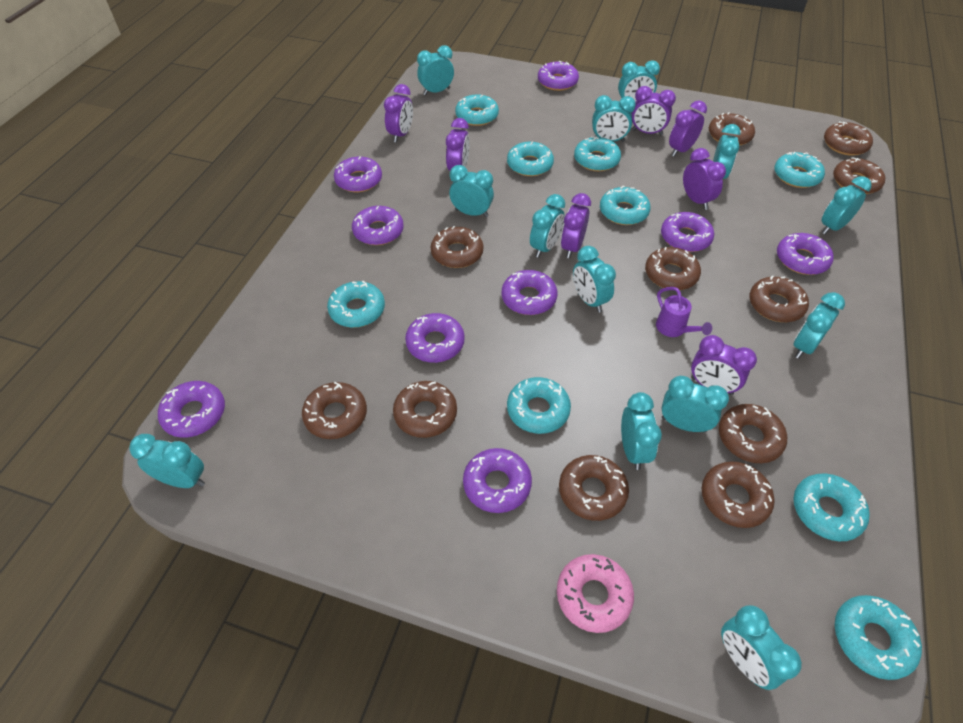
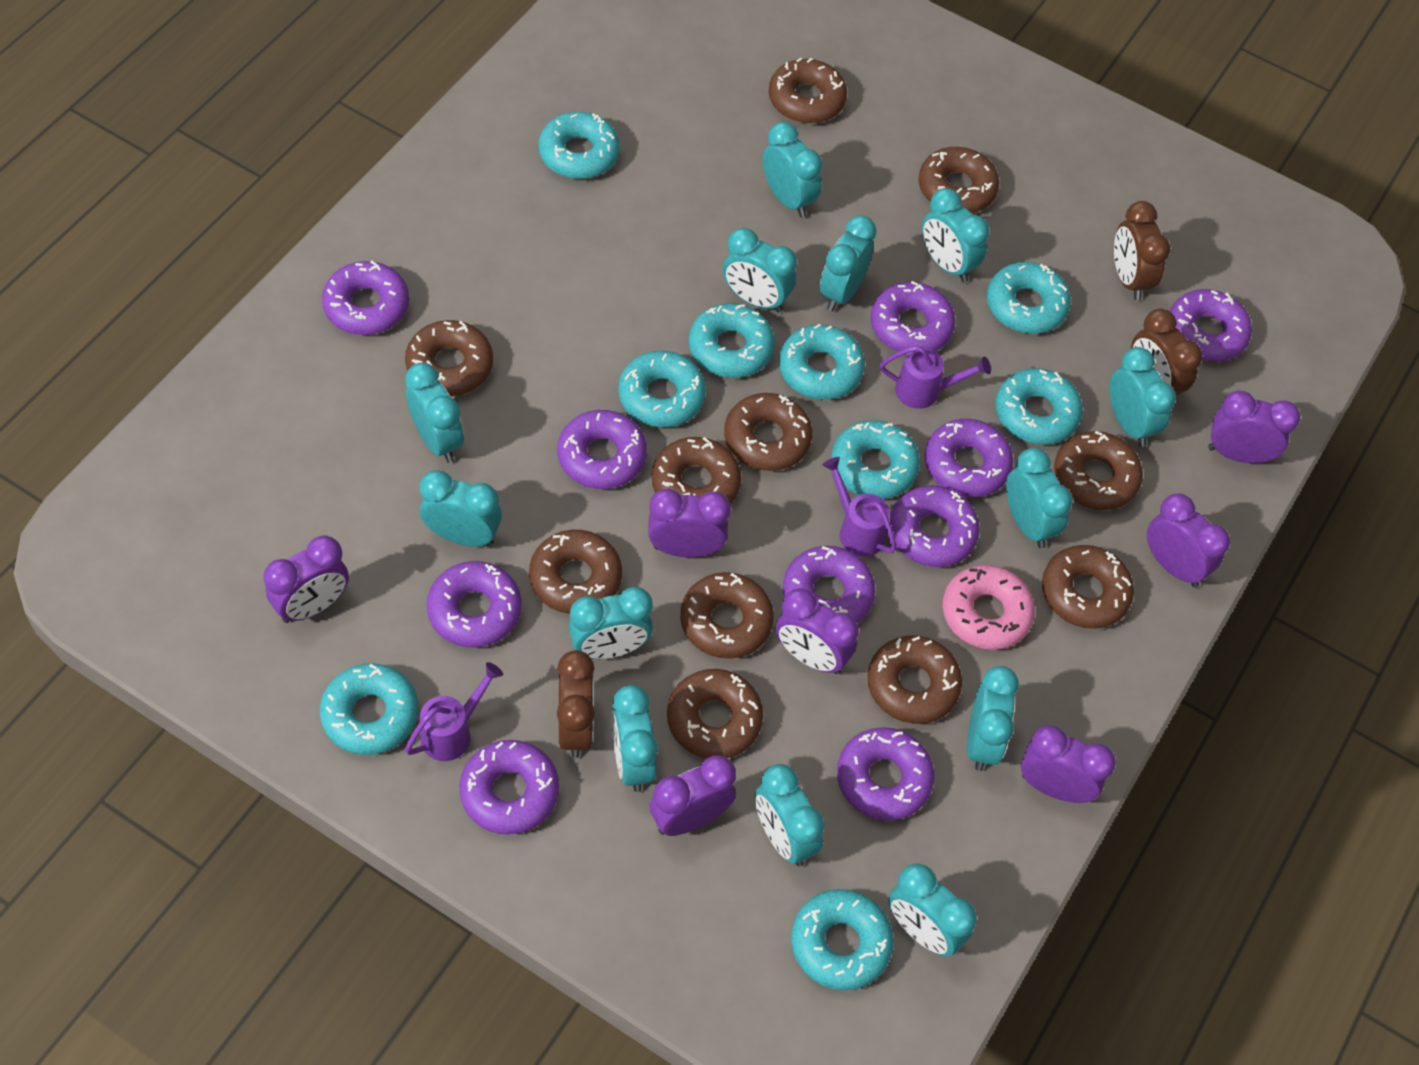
brown clock: 0 -> 3
purple donut: 9 -> 10
purple watering can: 1 -> 3

